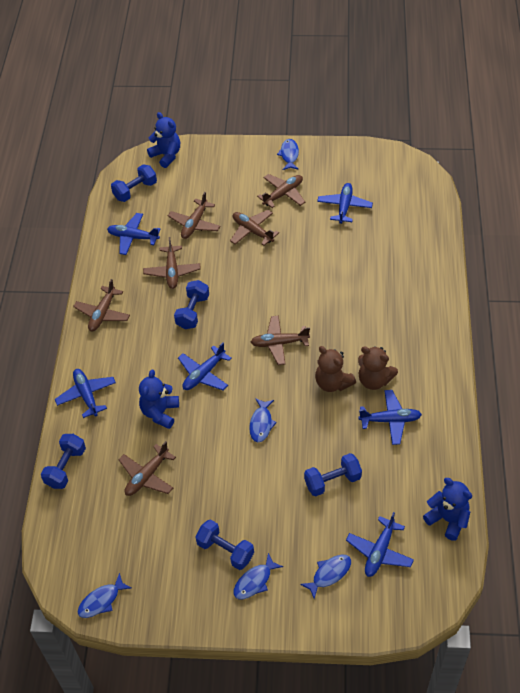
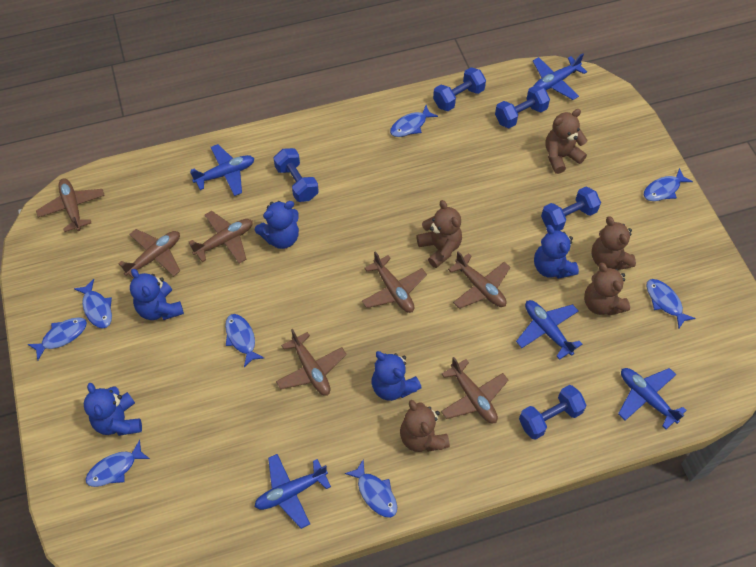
blue fish: 5 -> 8
blue plane: 6 -> 5
blue teddy bear: 3 -> 5
brown teddy bear: 2 -> 5

